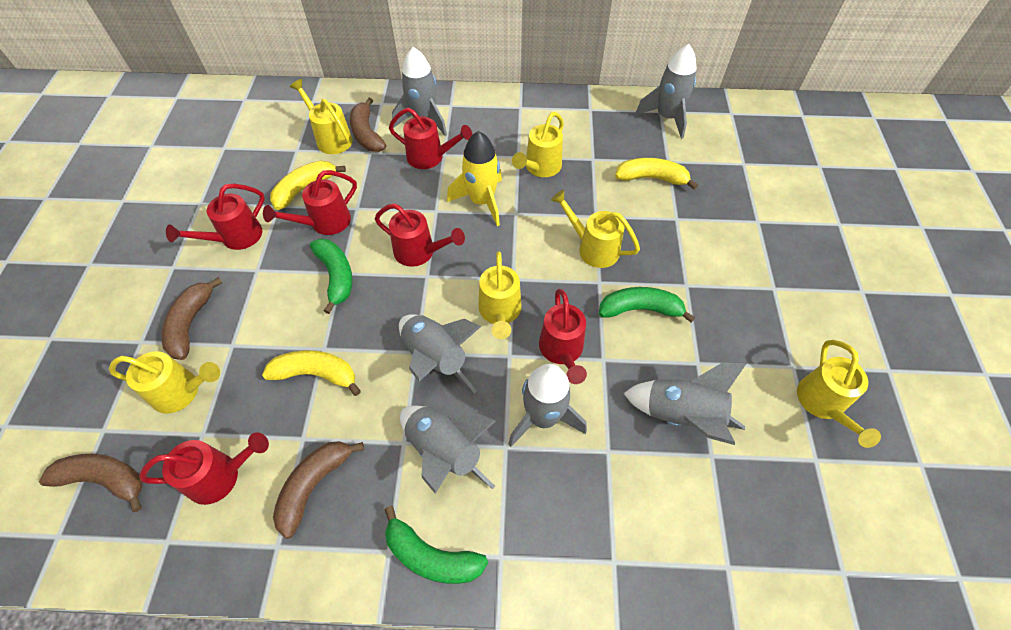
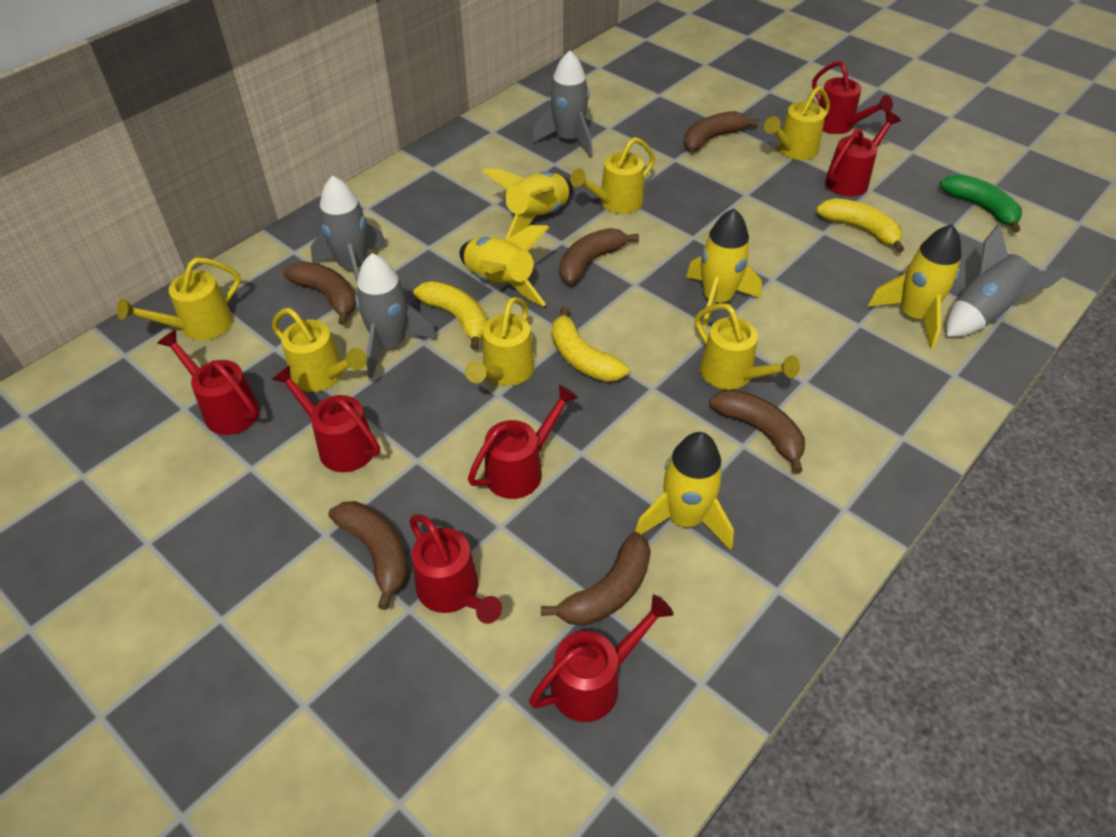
brown banana: 4 -> 6
green banana: 3 -> 1
grey rocket: 6 -> 4
red watering can: 6 -> 7
yellow rocket: 1 -> 5

